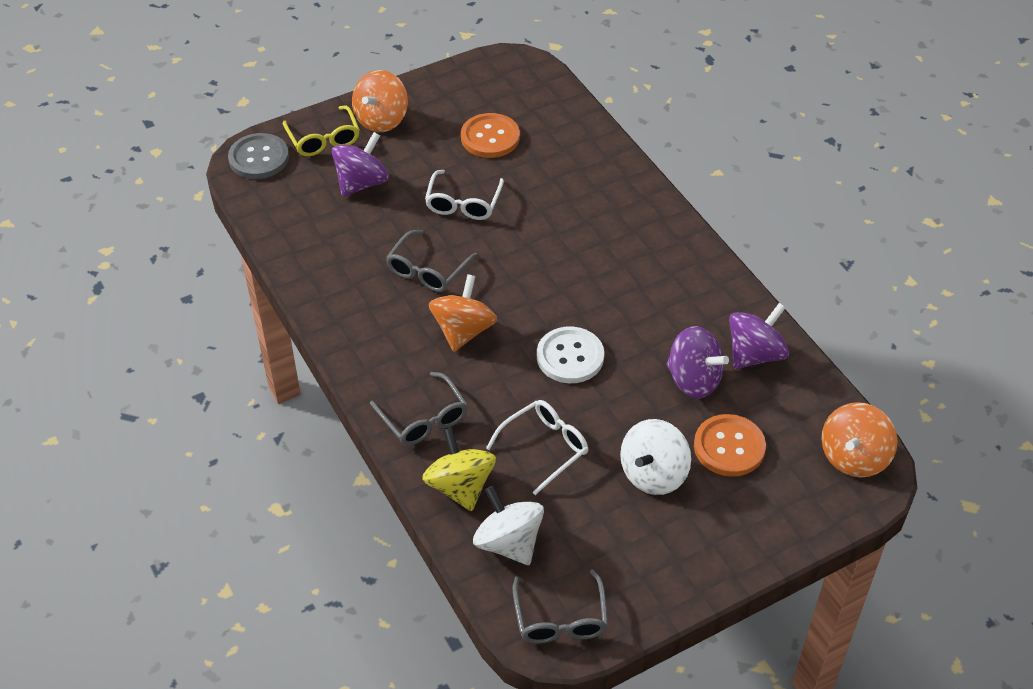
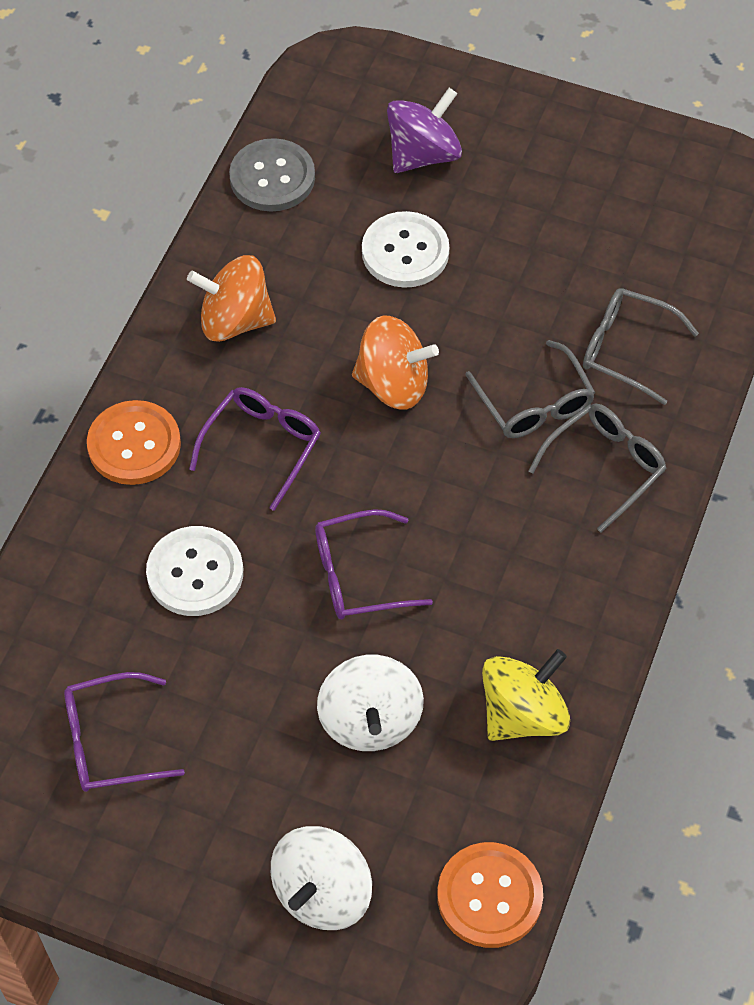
orange spinning top: 3 -> 2
purple glasses: 0 -> 3
purple spinning top: 3 -> 1
white button: 1 -> 2
white glasses: 2 -> 0
yellow glasses: 1 -> 0

